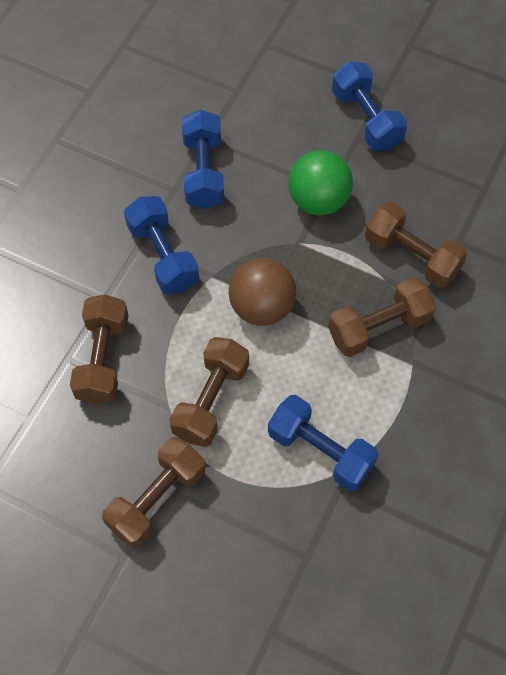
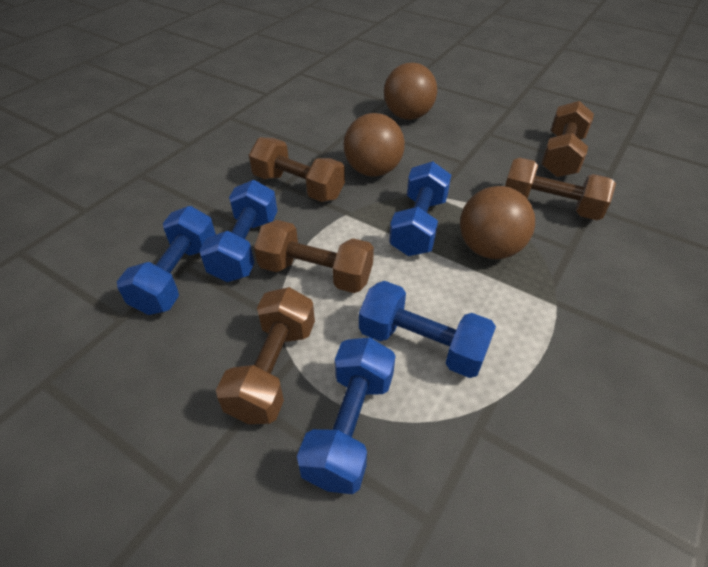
blue dumbbell: 4 -> 5
brown ball: 1 -> 3
green ball: 1 -> 0

